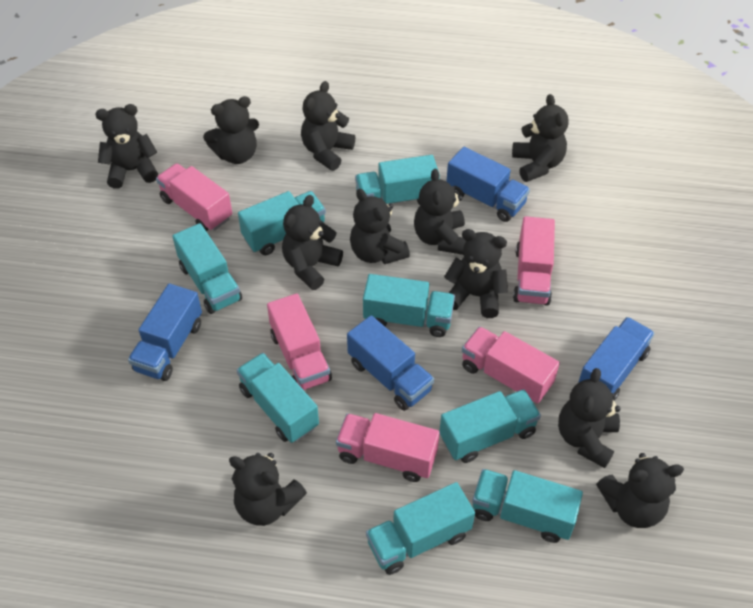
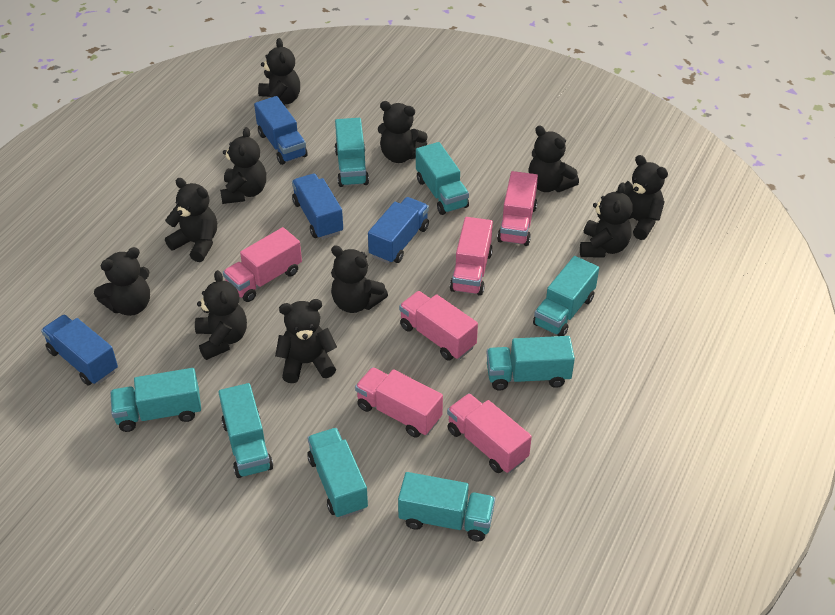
pink truck: 5 -> 6

